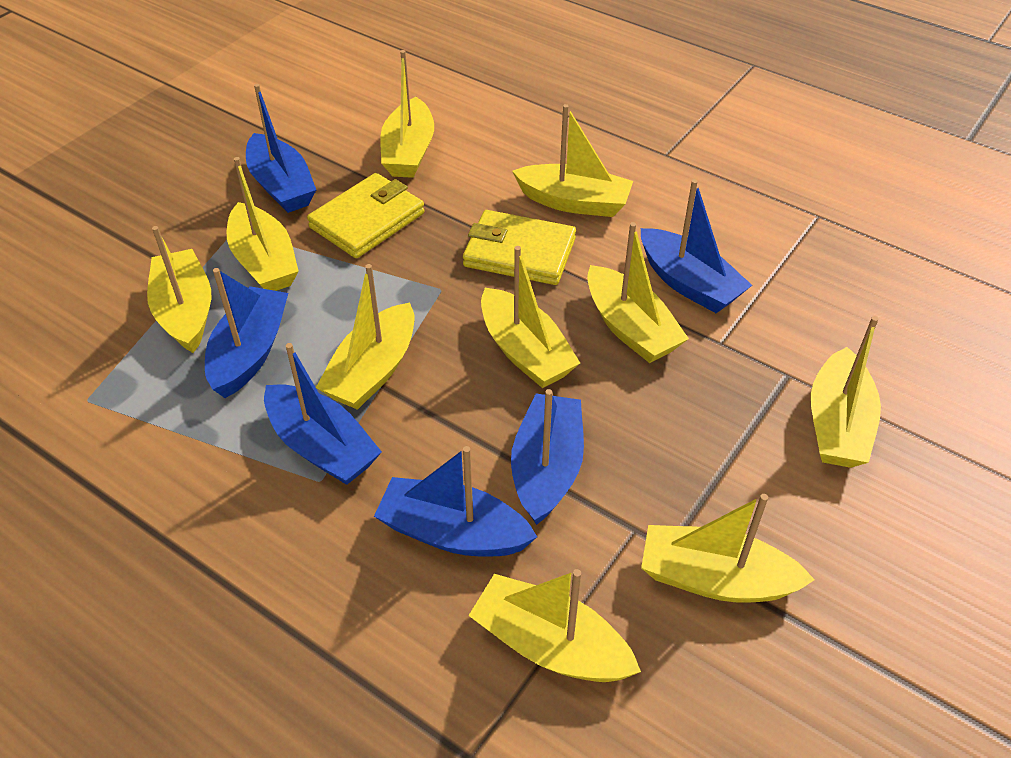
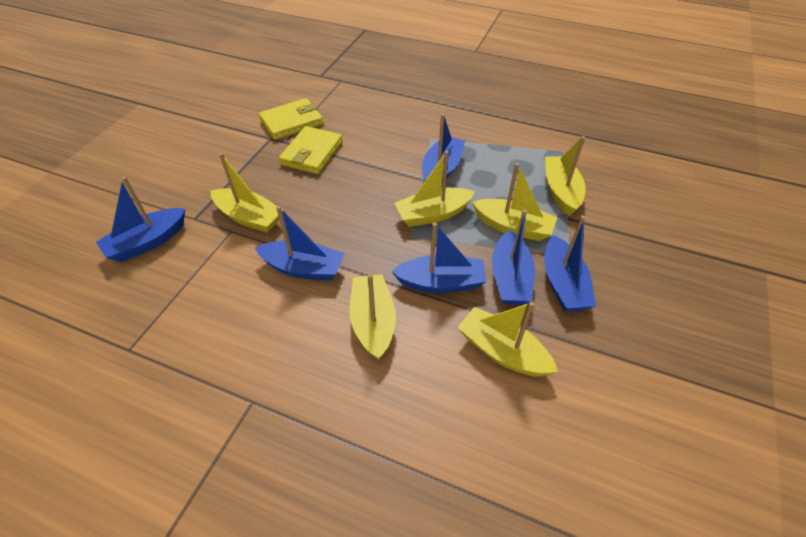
yellow boat: 10 -> 6

